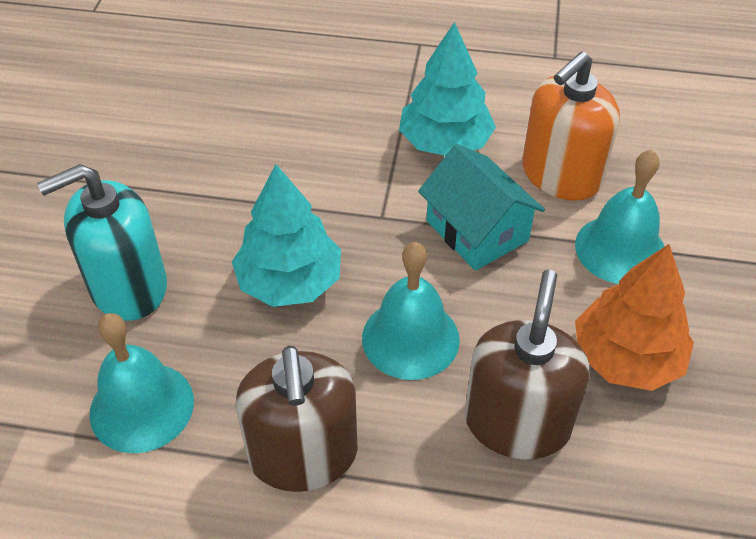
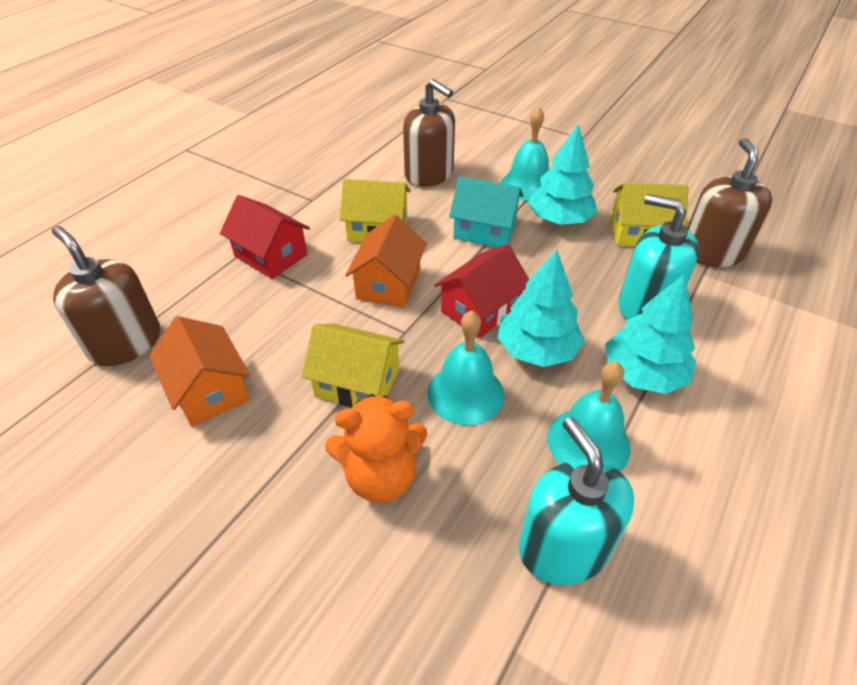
brown soap dispenser: 2 -> 3
orange house: 0 -> 2
orange soap dispenser: 1 -> 0
orange teddy bear: 0 -> 1
orange tree: 1 -> 0
red house: 0 -> 2
turquoise soap dispenser: 1 -> 2
turquoise tree: 2 -> 3
yellow house: 0 -> 3

